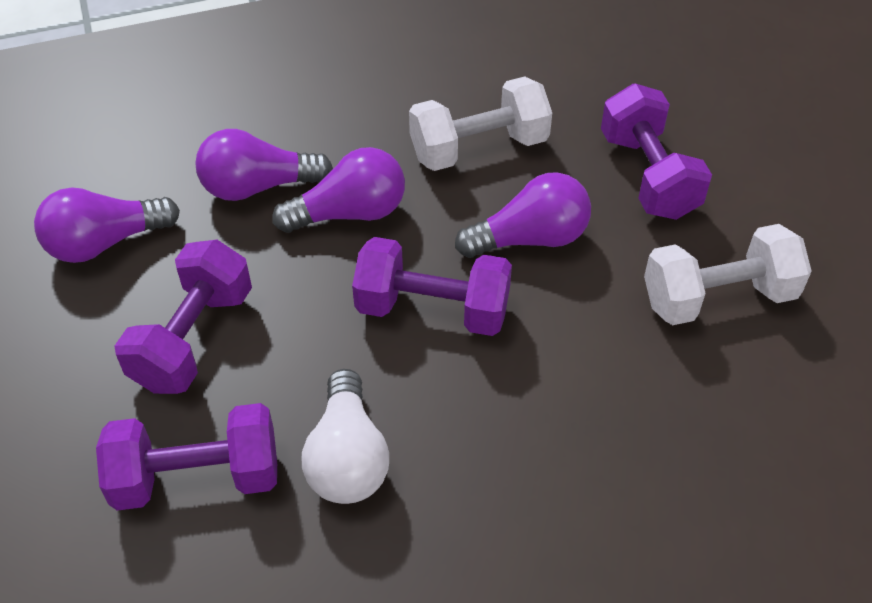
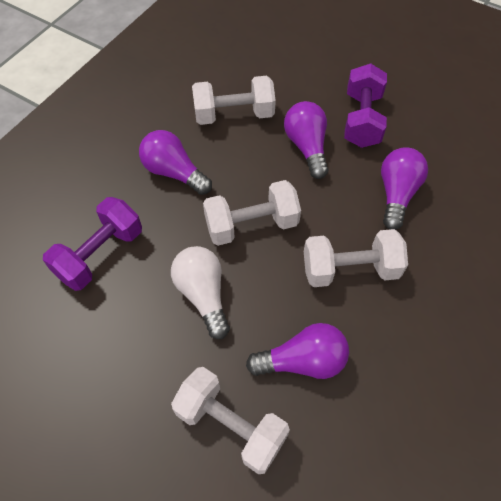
purple dumbbell: 4 -> 2
white dumbbell: 2 -> 4

